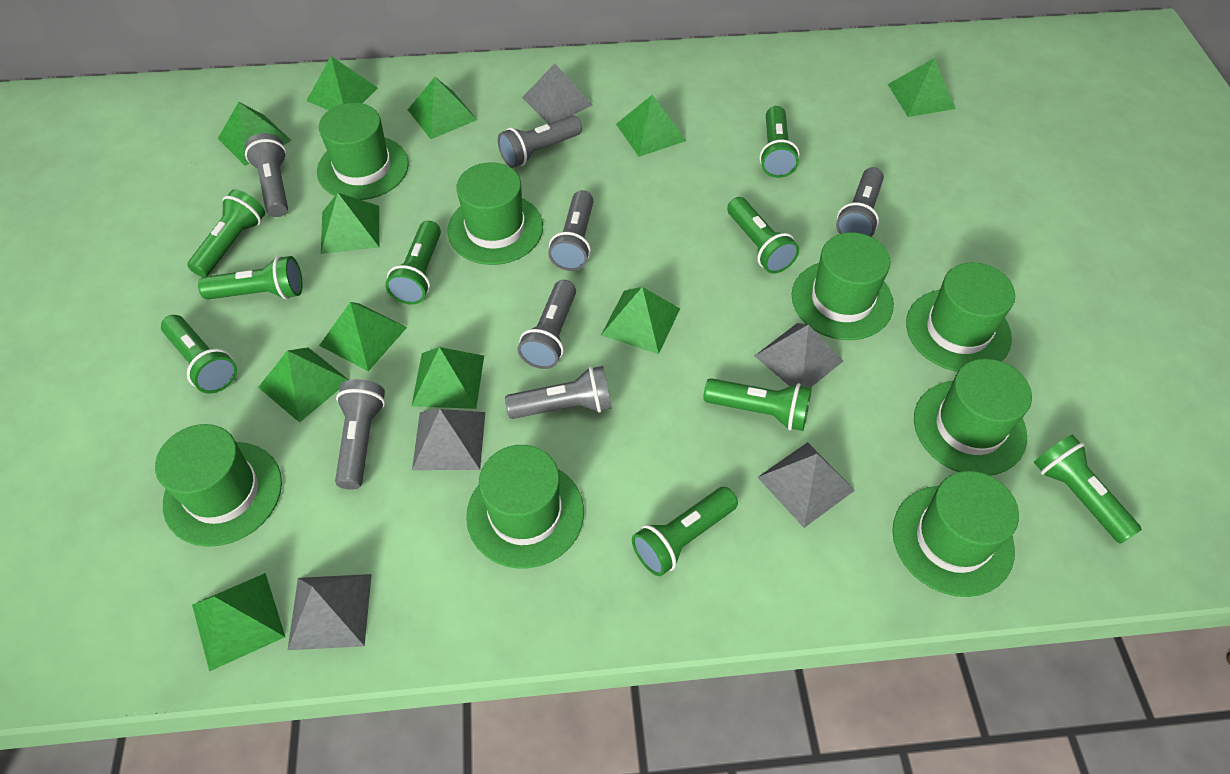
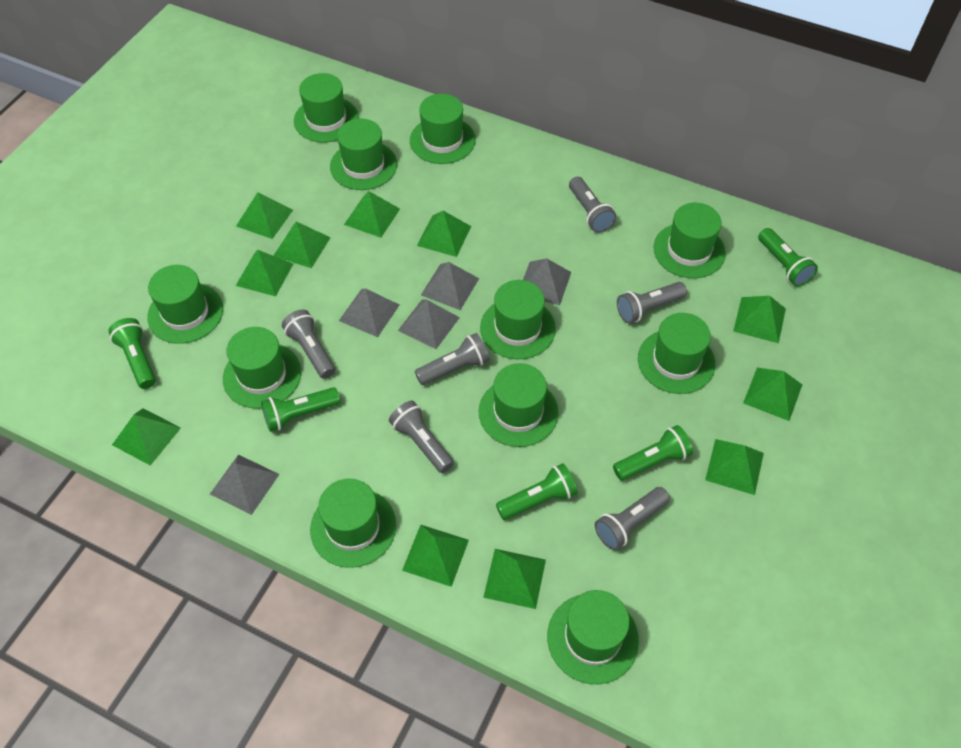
green flashlight: 9 -> 5
green hat: 8 -> 11
grey flashlight: 7 -> 6

